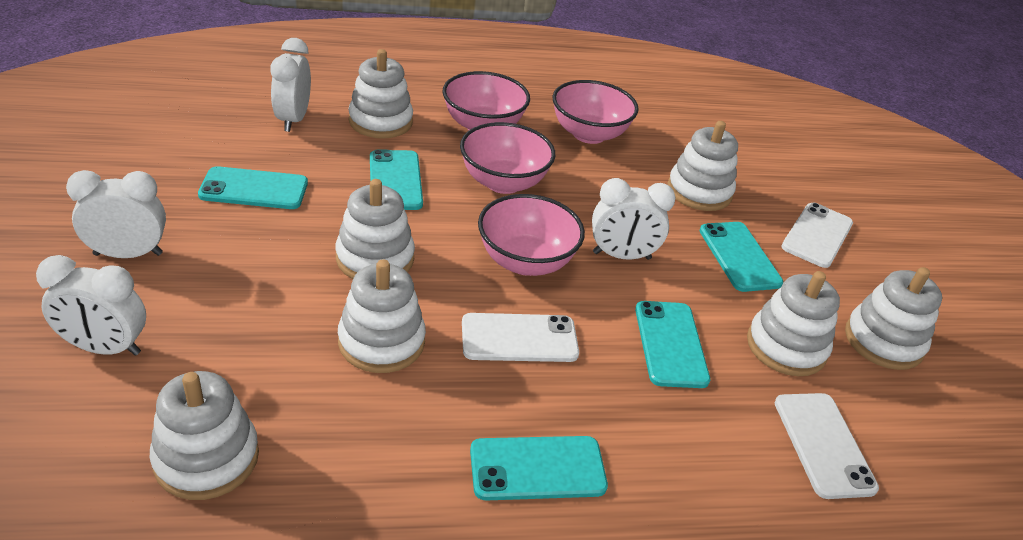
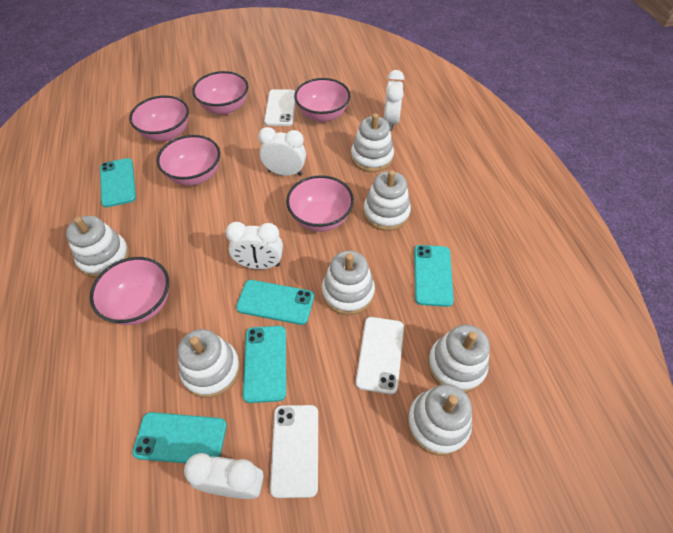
pink bowl: 4 -> 6

